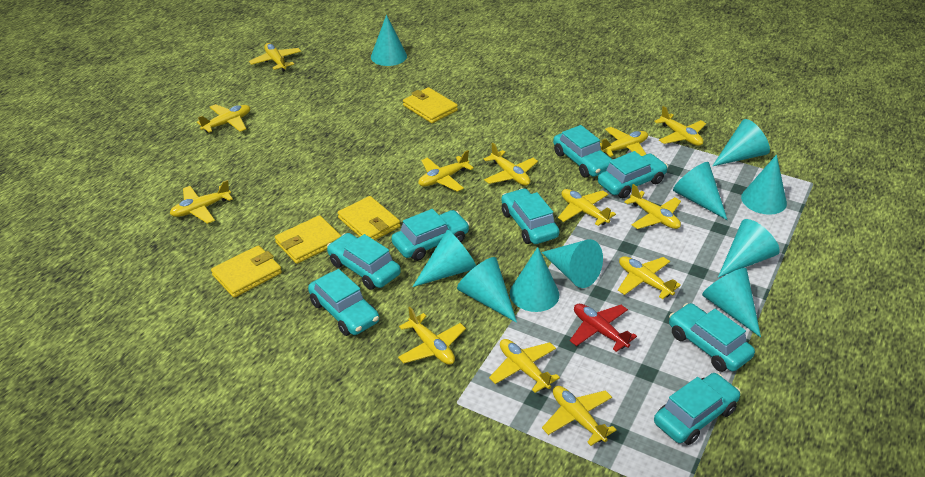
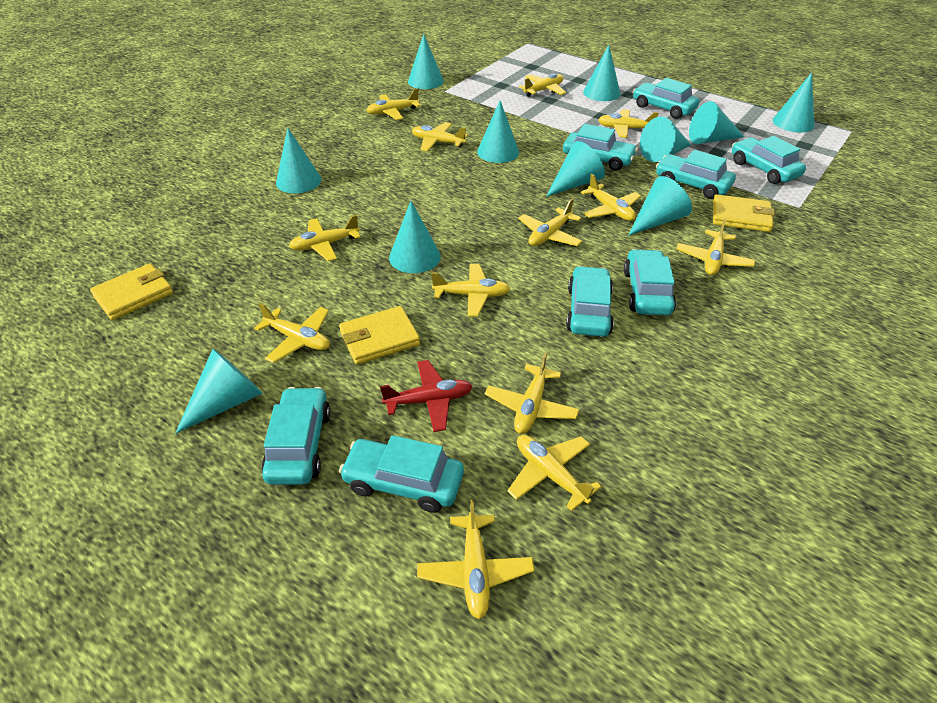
turquoise cone: 10 -> 11
yellow wallet: 4 -> 3

